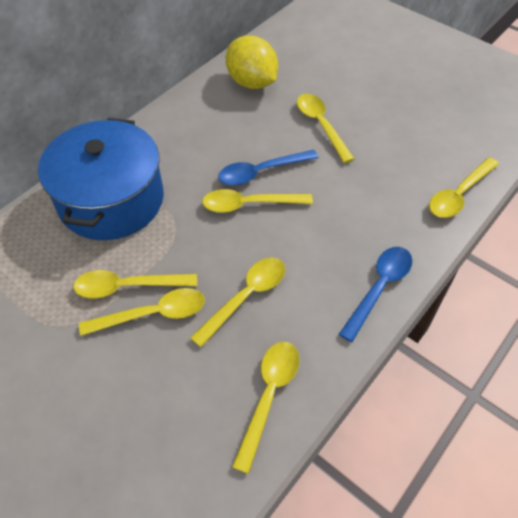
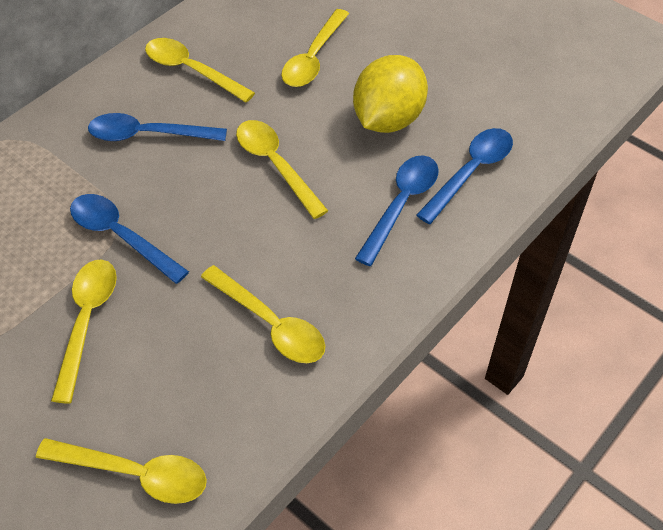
blue pot: 1 -> 0
blue spoon: 2 -> 4
yellow spoon: 7 -> 6

